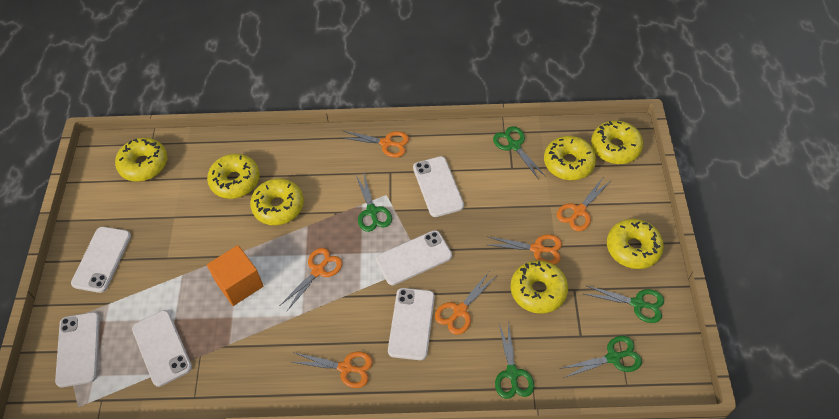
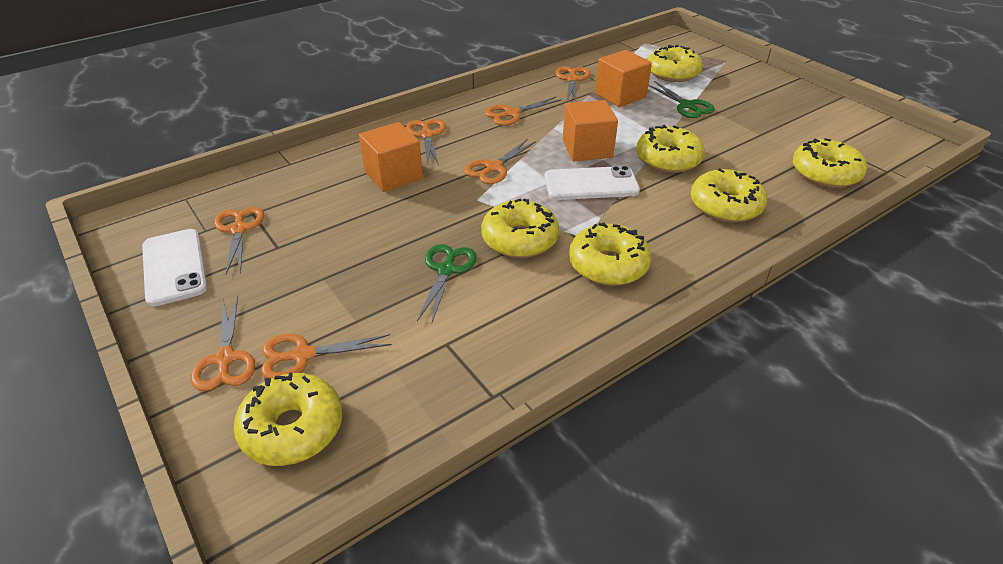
green scissors: 5 -> 2
orange cube: 1 -> 3
orange scissors: 6 -> 7
white phone: 6 -> 2

